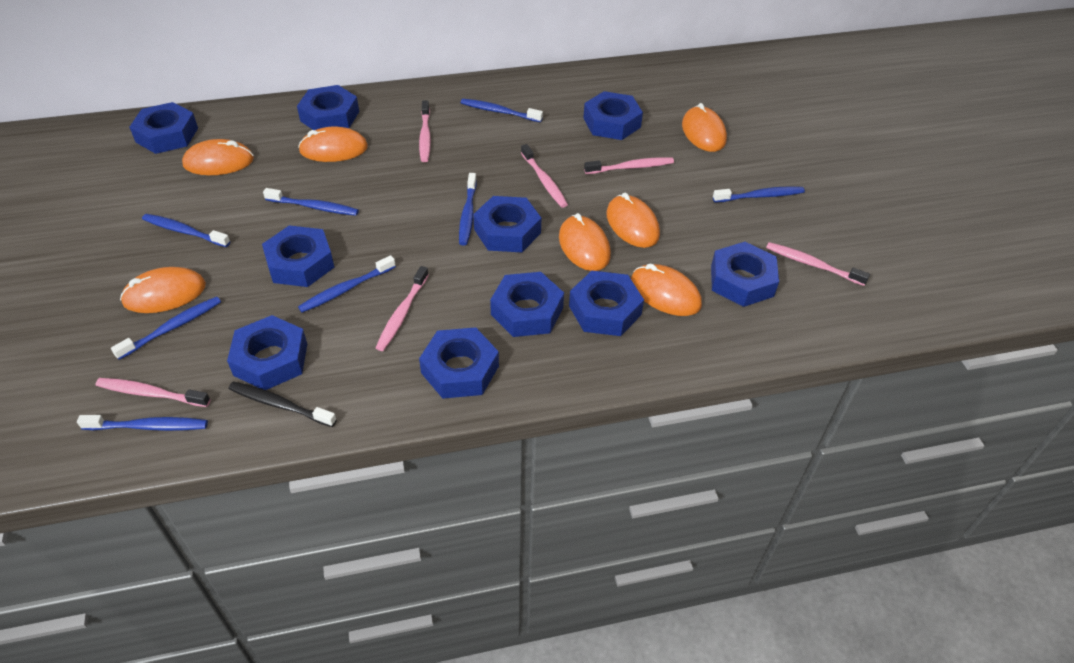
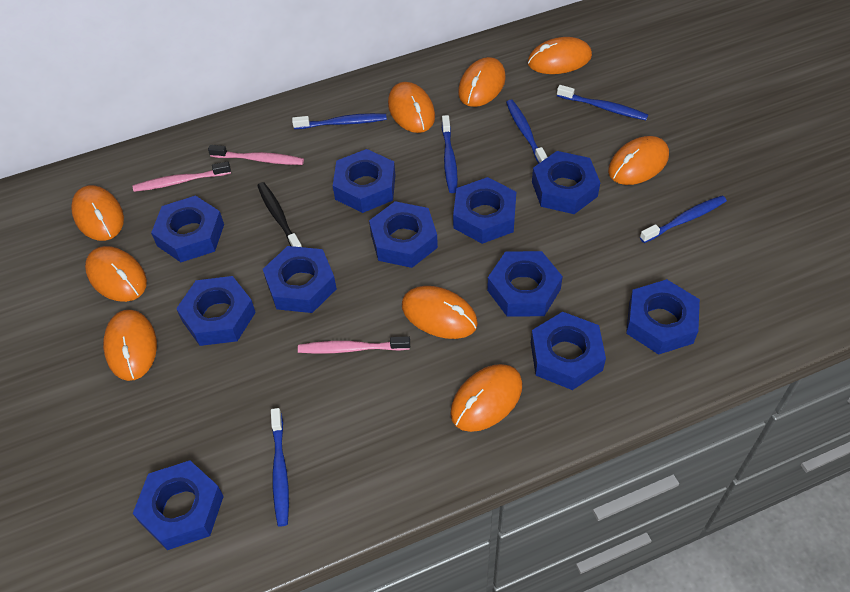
blue nut: 10 -> 11
blue toothbrush: 8 -> 6
orange mouse: 7 -> 9
pink toothbrush: 6 -> 3

